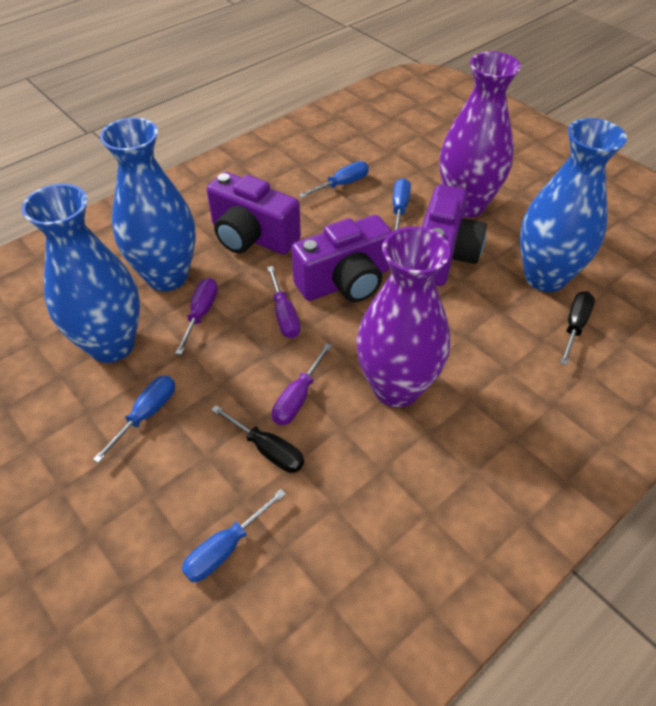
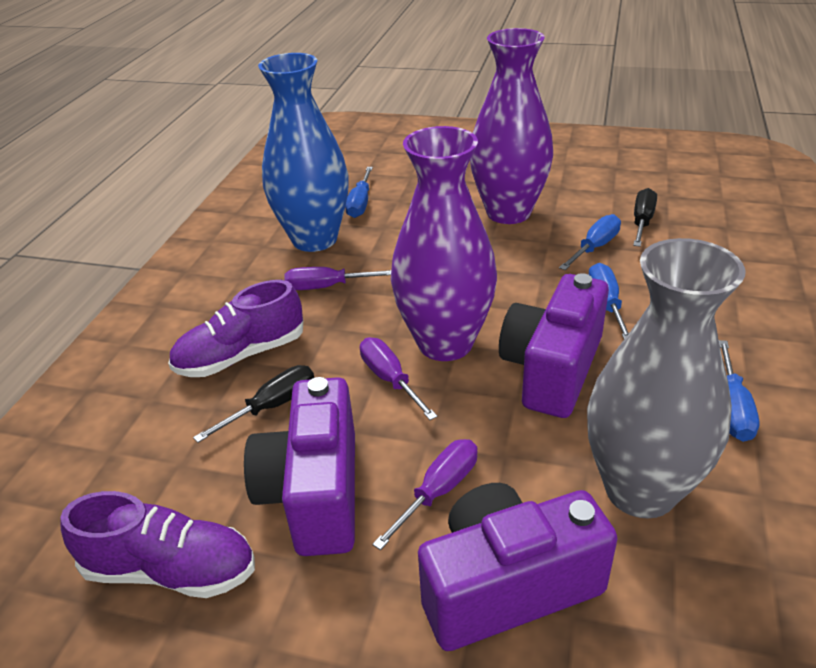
blue vase: 3 -> 1
grey vase: 0 -> 1
purple shoe: 0 -> 2

